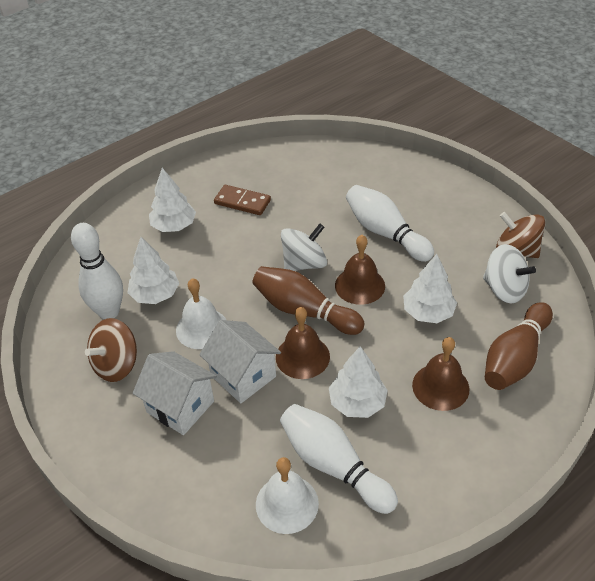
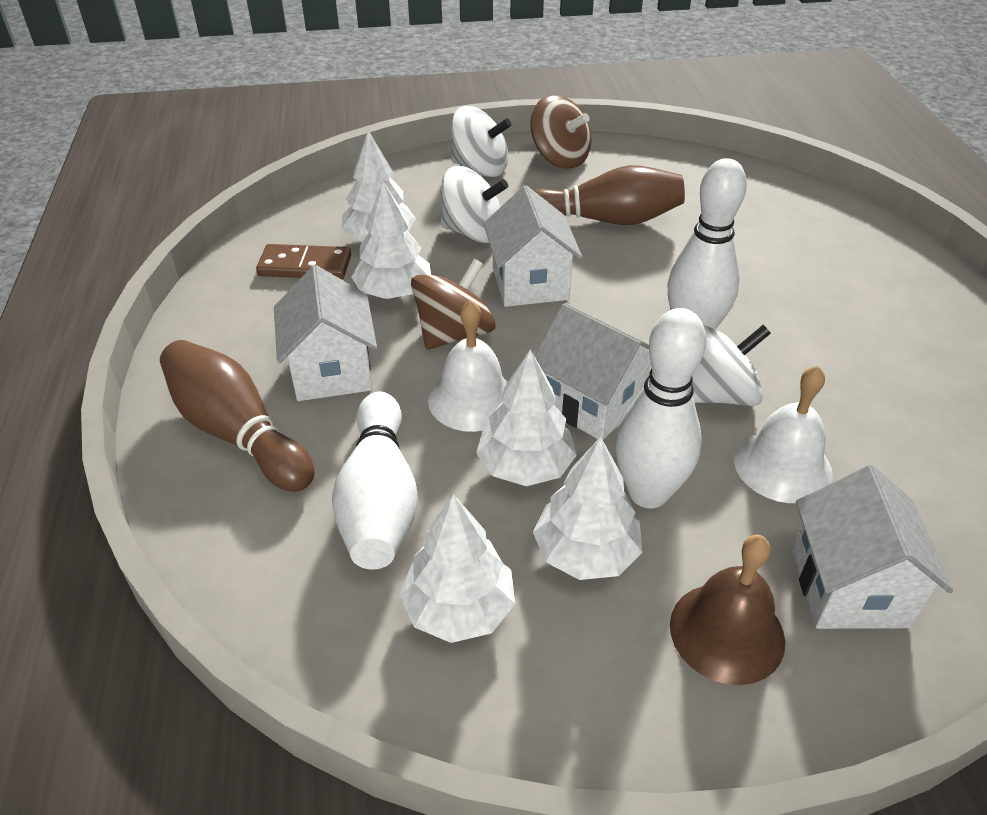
brown bell: 3 -> 1
white house: 2 -> 4
white spinning top: 2 -> 3
white tree: 4 -> 5

